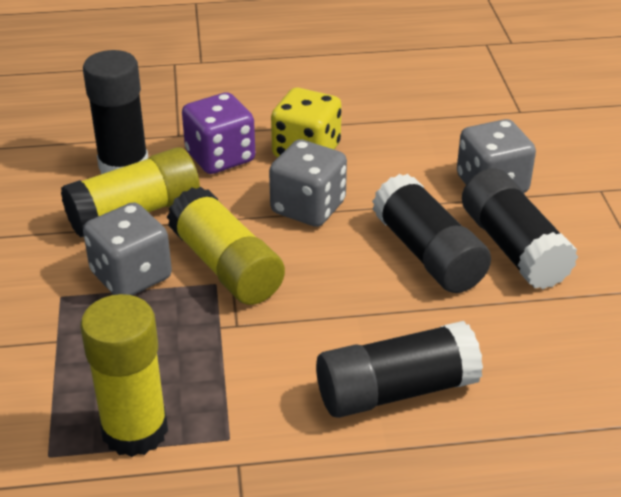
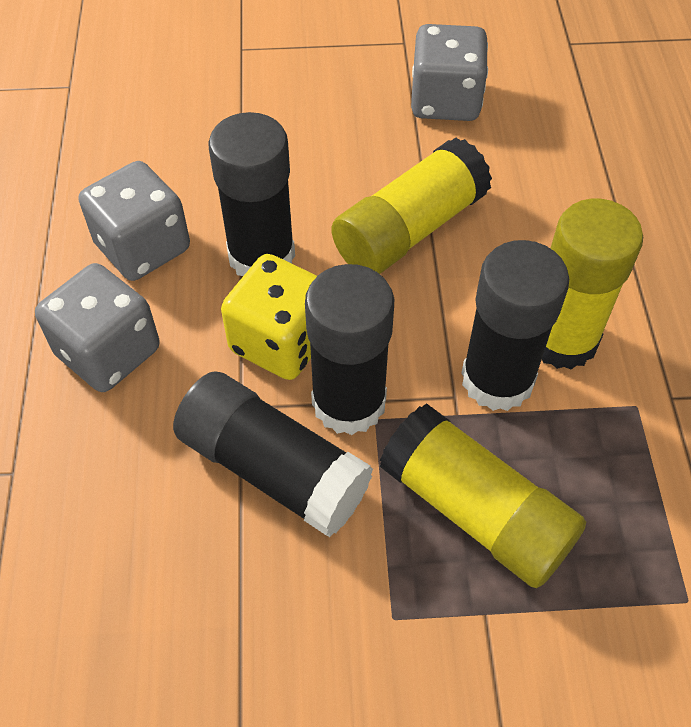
purple dice: 1 -> 0

